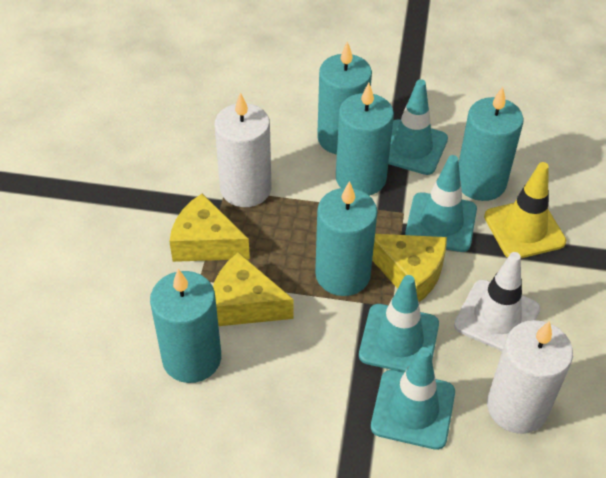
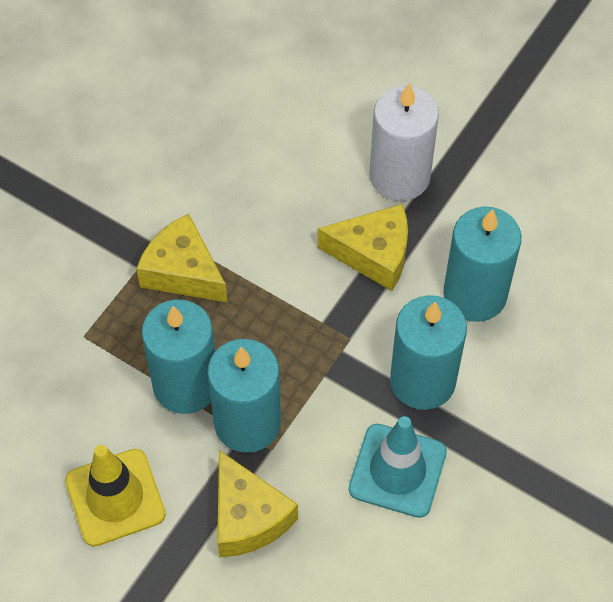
turquoise candle: 5 -> 4
turquoise traffic cone: 4 -> 1
white candle: 2 -> 1
white traffic cone: 1 -> 0

